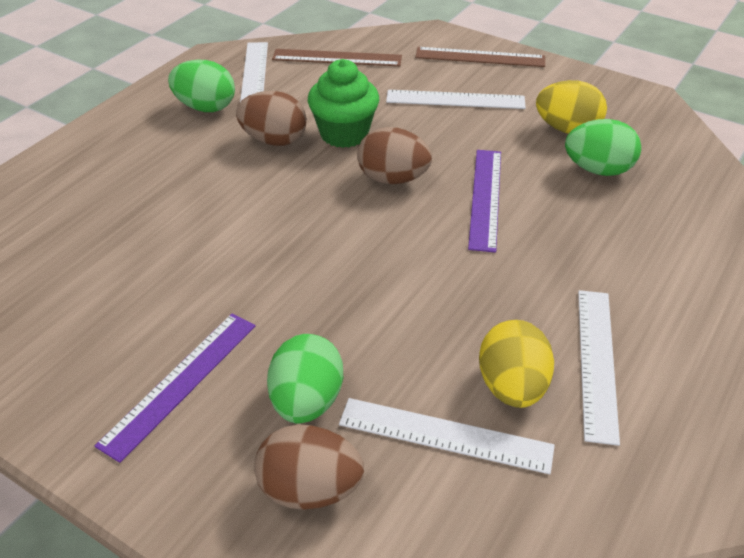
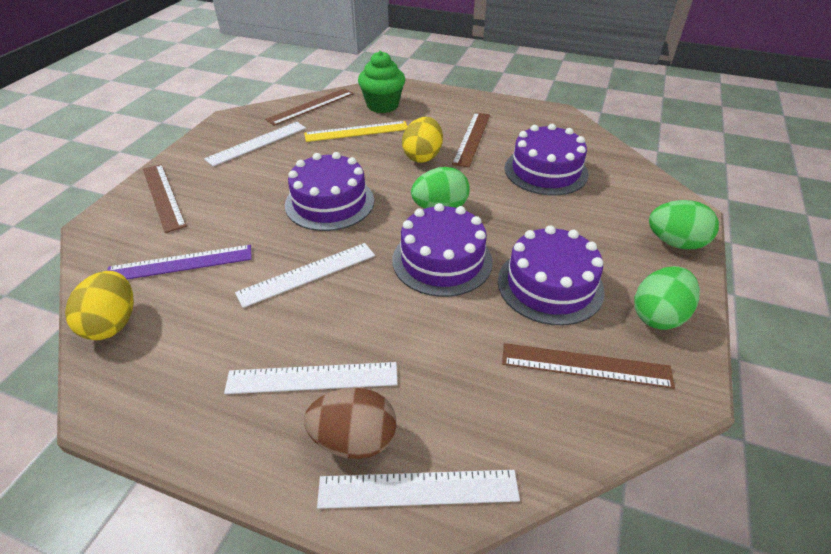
brown egg: 3 -> 1
brown ruler: 2 -> 4
purple cake: 0 -> 4
purple ruler: 2 -> 1
yellow ruler: 0 -> 1

